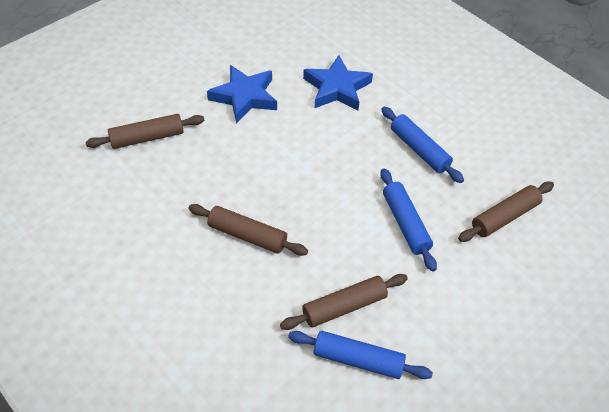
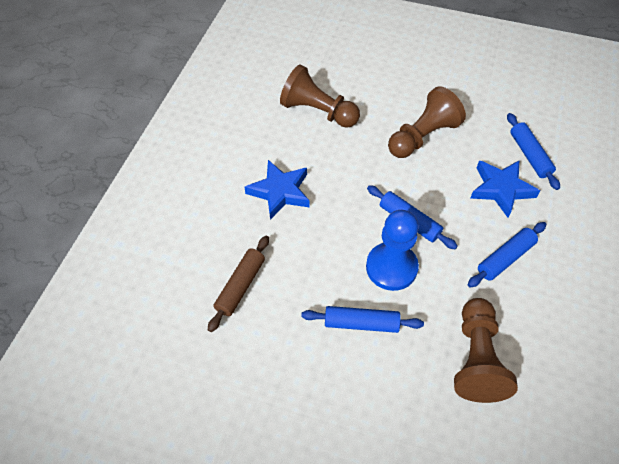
blue pawn: 0 -> 1
blue rolling pin: 3 -> 4
brown pawn: 0 -> 3
brown rolling pin: 4 -> 1

